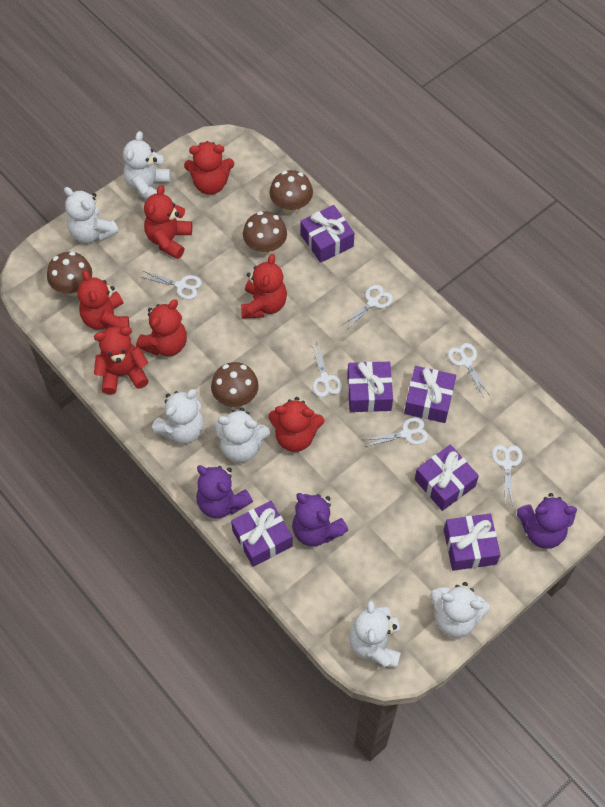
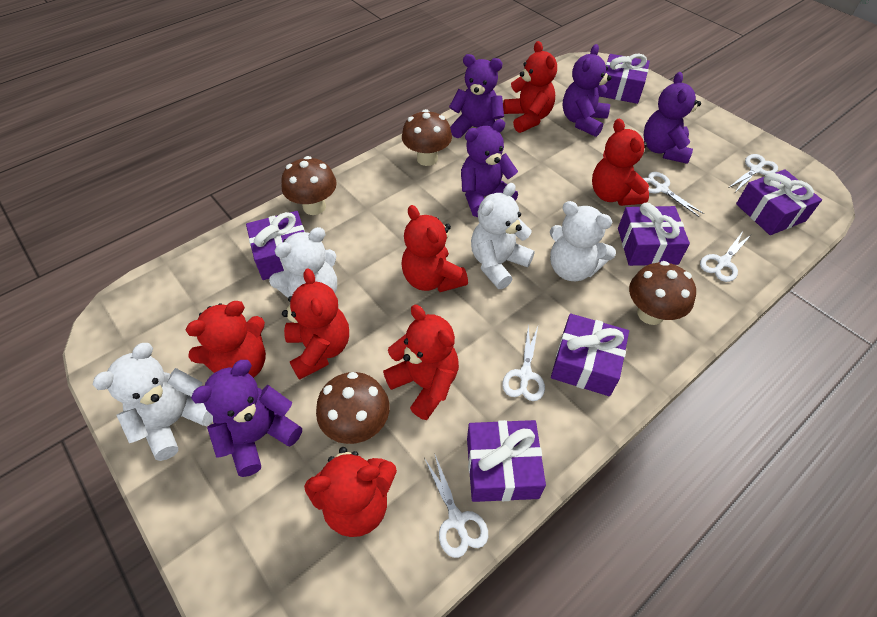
purple teddy bear: 3 -> 5
white scissors: 6 -> 5
white teddy bear: 6 -> 4

